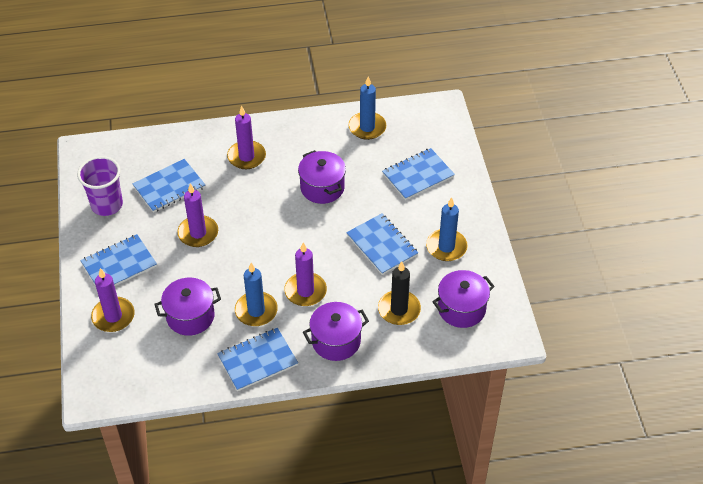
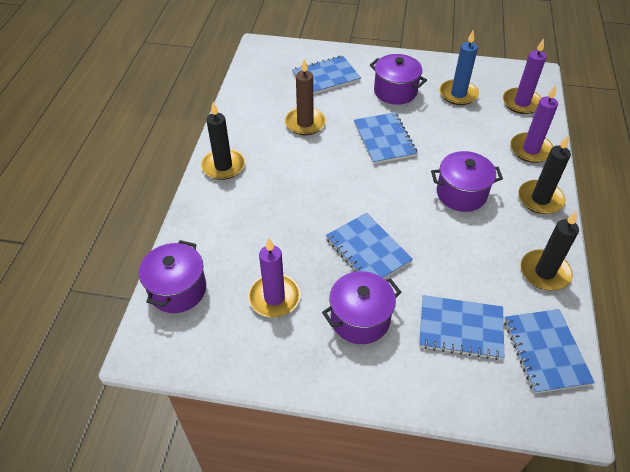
black candle: 1 -> 3
blue candle: 3 -> 1
brown candle: 0 -> 1
purple candle: 4 -> 3
purple cup: 1 -> 0

